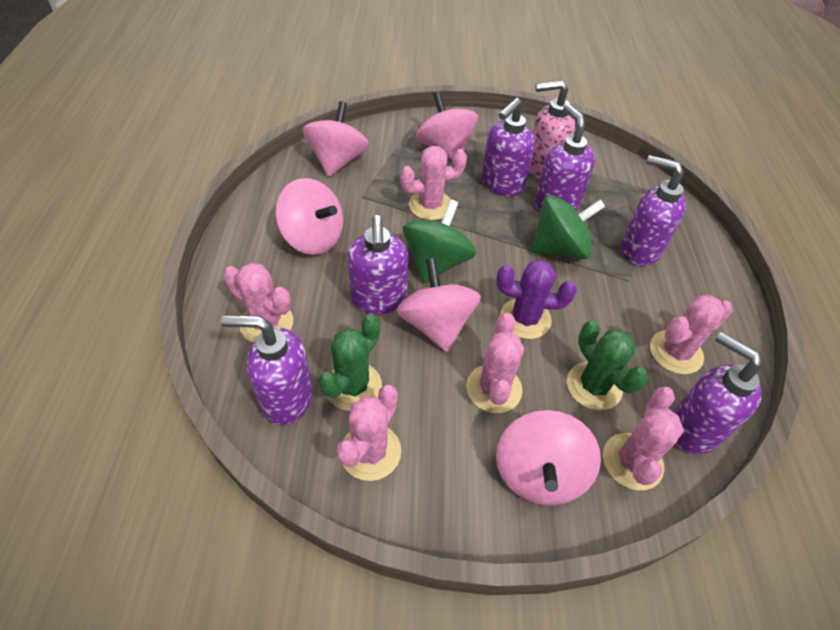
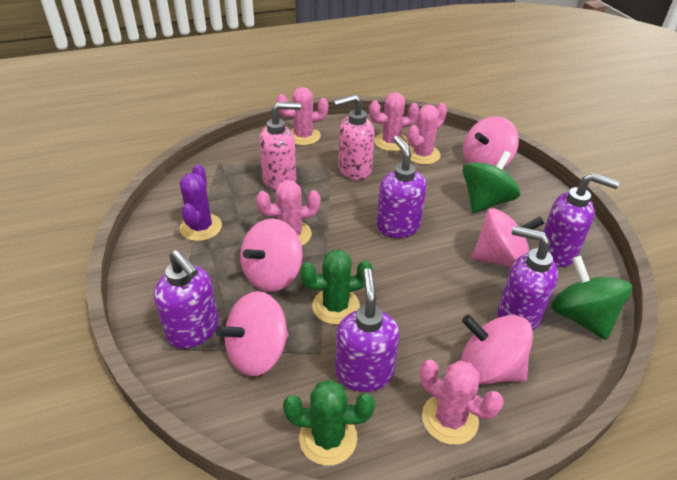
pink cactus: 6 -> 5
pink soap dispenser: 1 -> 2
purple soap dispenser: 6 -> 5

